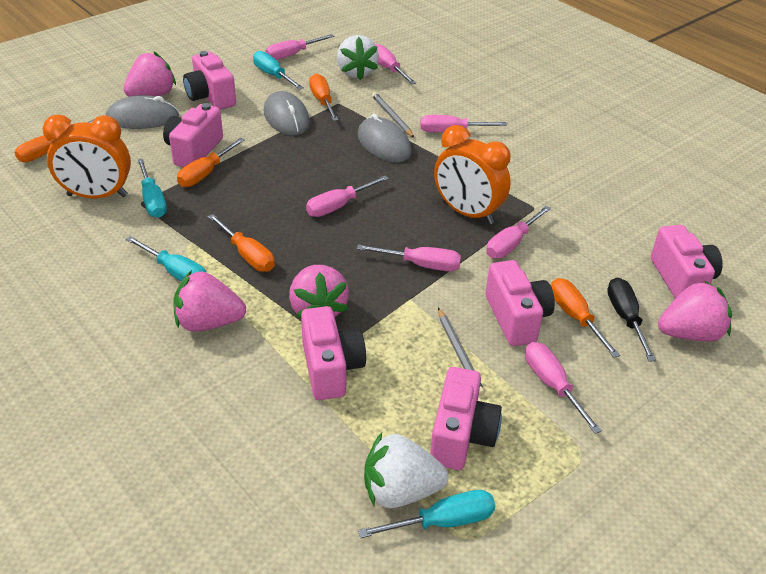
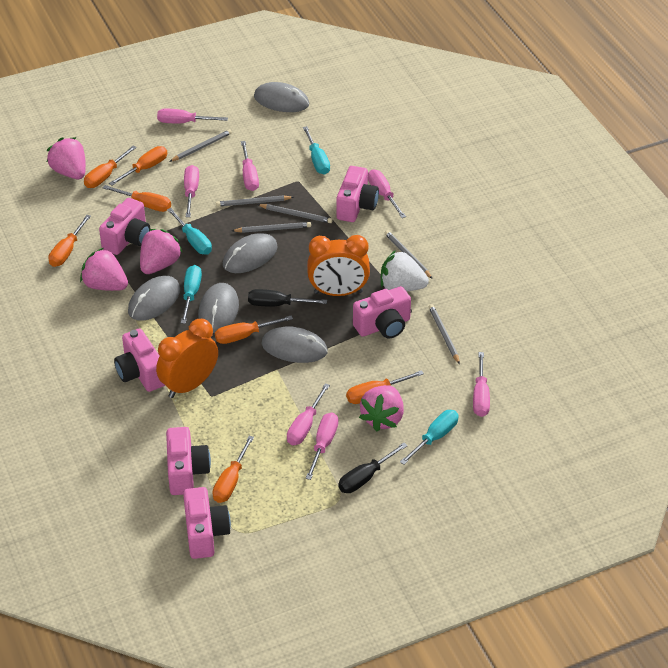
black screwdriver: 1 -> 2
grey mouse: 3 -> 5
grey pencil: 2 -> 6
orange screwdriver: 5 -> 7
white strawberry: 2 -> 1

